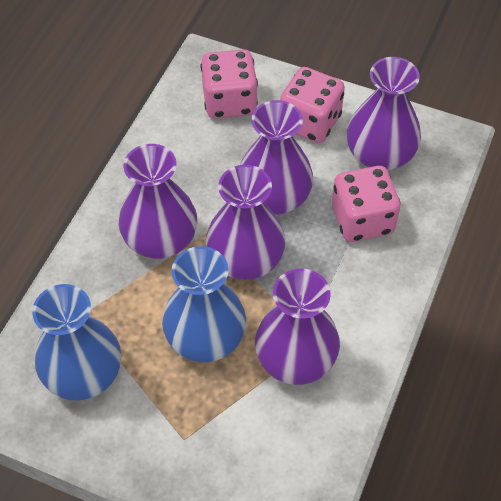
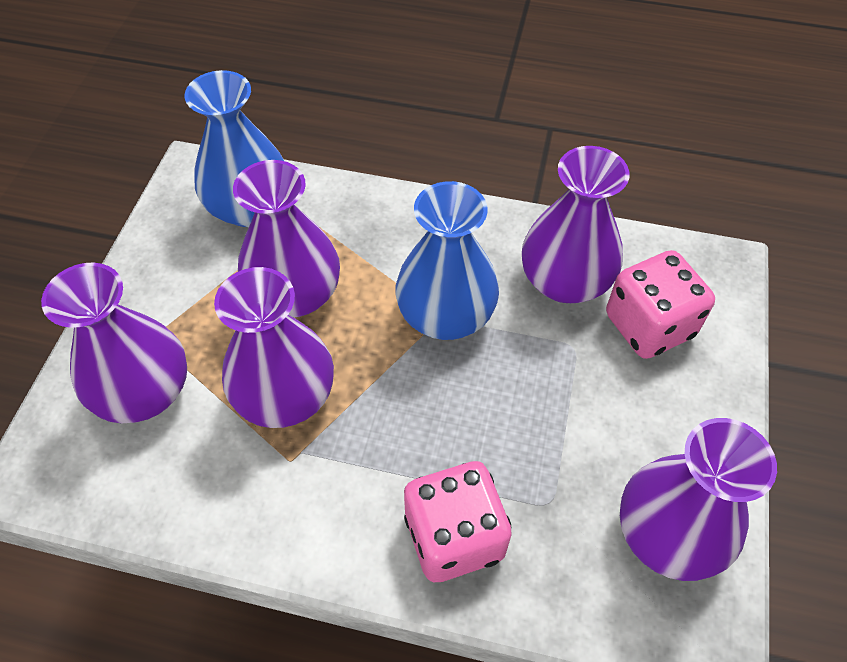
pink dice: 3 -> 2

